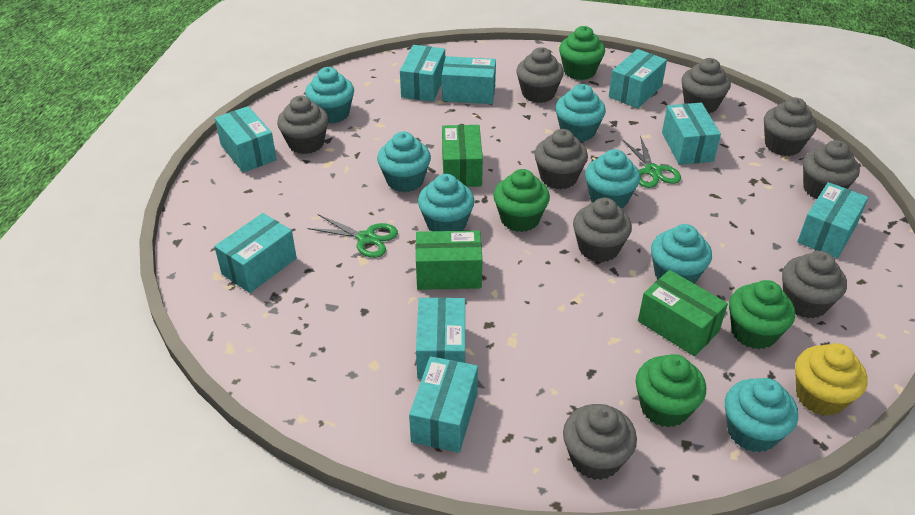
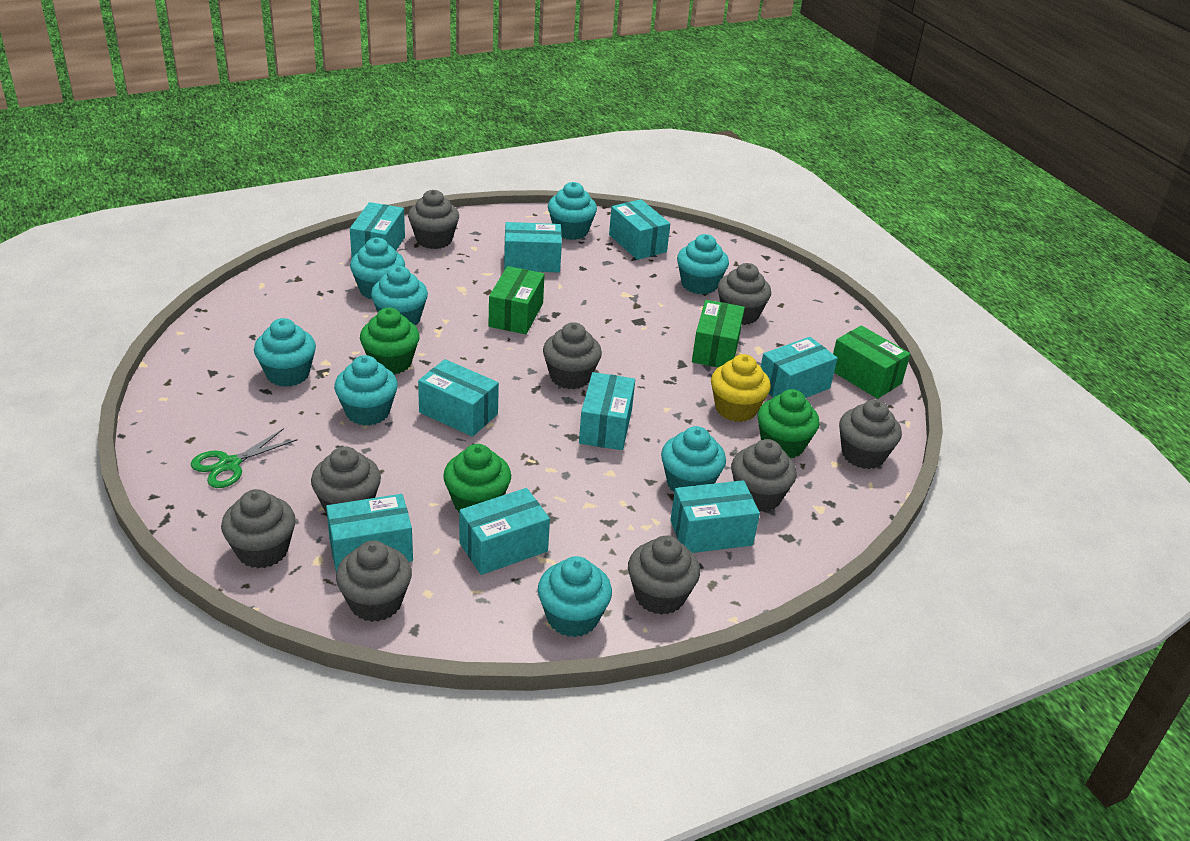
green cupcake: 4 -> 3
green scissors: 2 -> 1
turquoise cupcake: 7 -> 8

